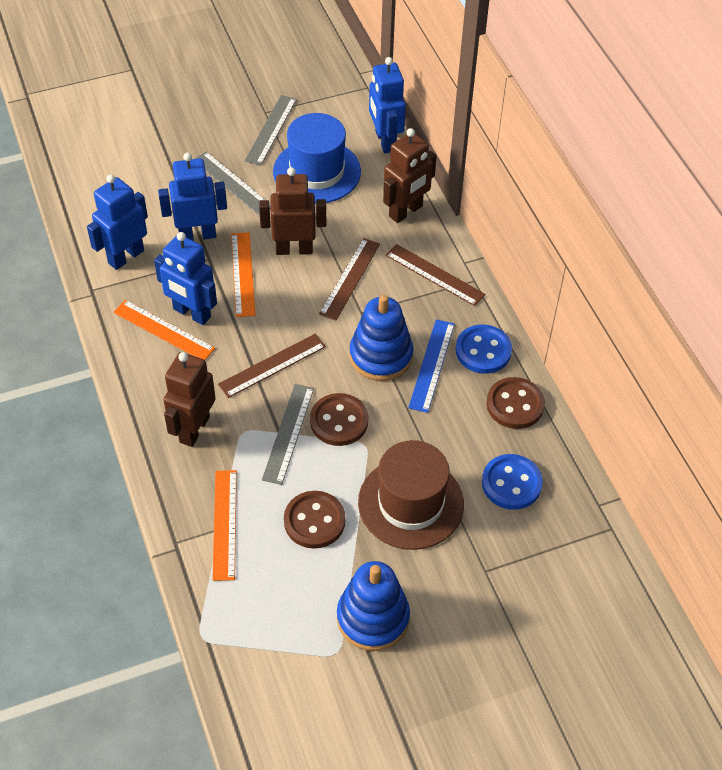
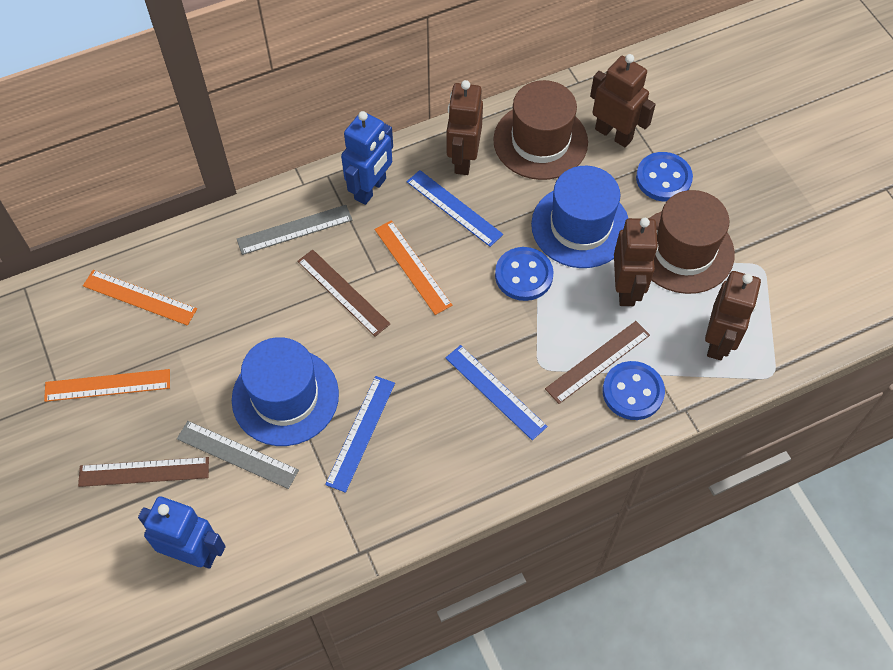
blue button: 2 -> 3
blue hat: 1 -> 2
blue robot: 4 -> 2
blue ruler: 1 -> 3
blue stacking toy: 2 -> 0
brown button: 3 -> 0
brown hat: 1 -> 2
brown robot: 3 -> 4
grey ruler: 3 -> 2

